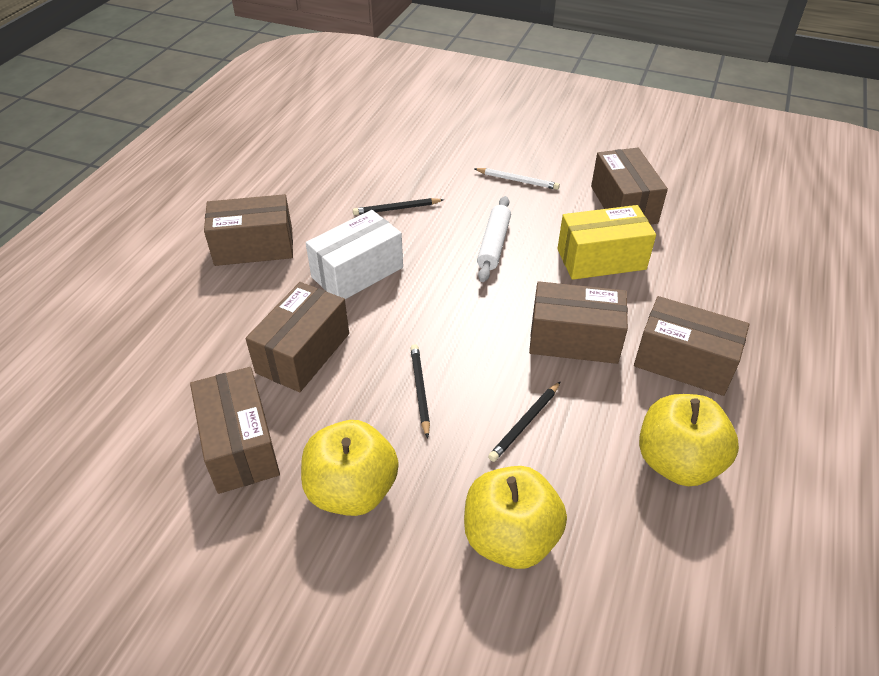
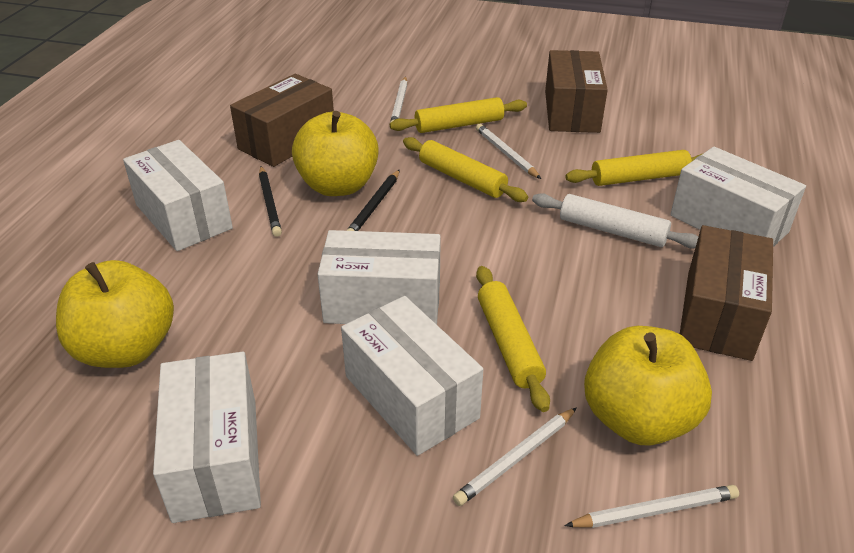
black pencil: 3 -> 2
brown box: 6 -> 3
white box: 1 -> 5
white pencil: 1 -> 4
yellow box: 1 -> 0
yellow rolling pin: 0 -> 4

